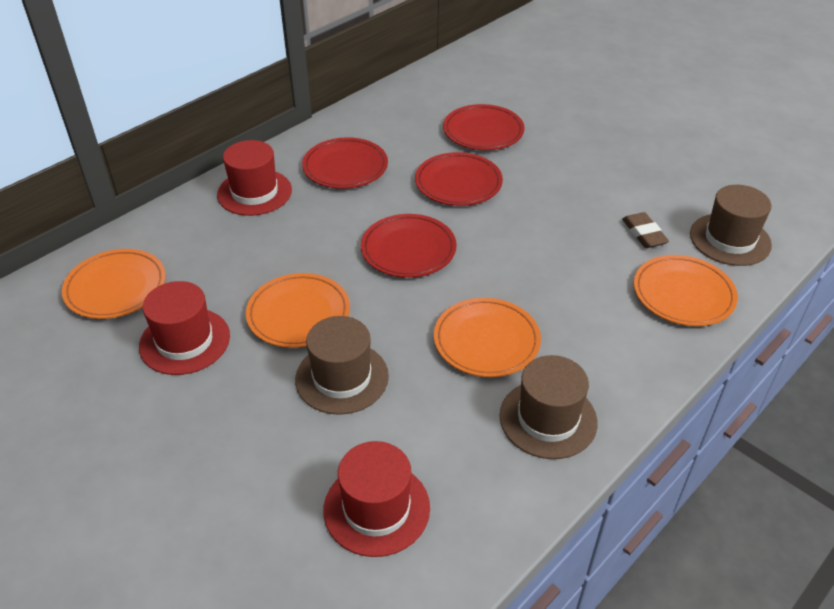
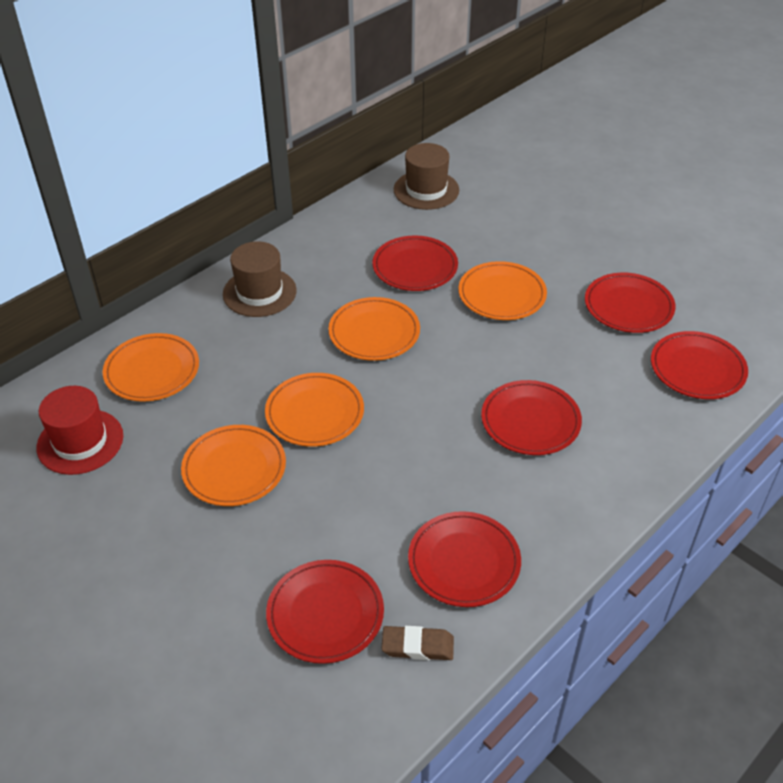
brown hat: 3 -> 2
orange plate: 4 -> 5
red hat: 3 -> 1
red plate: 4 -> 6

